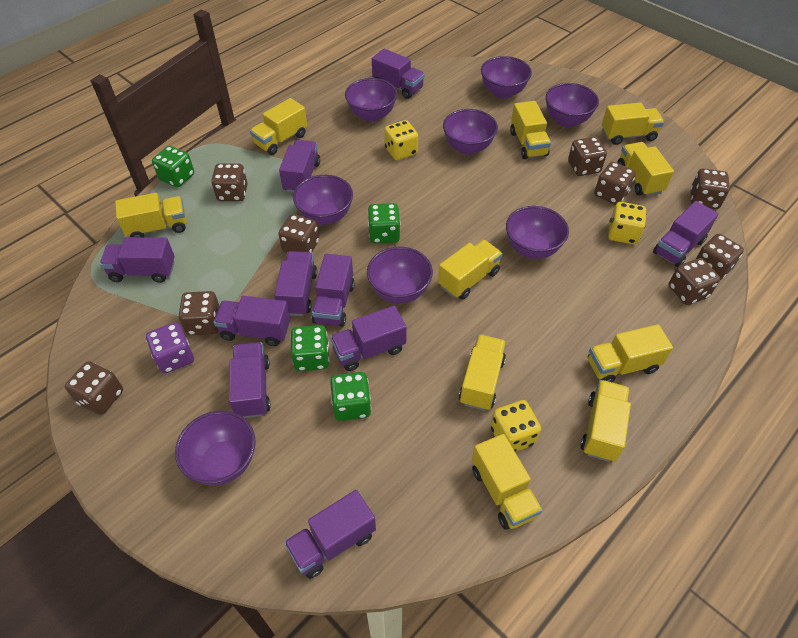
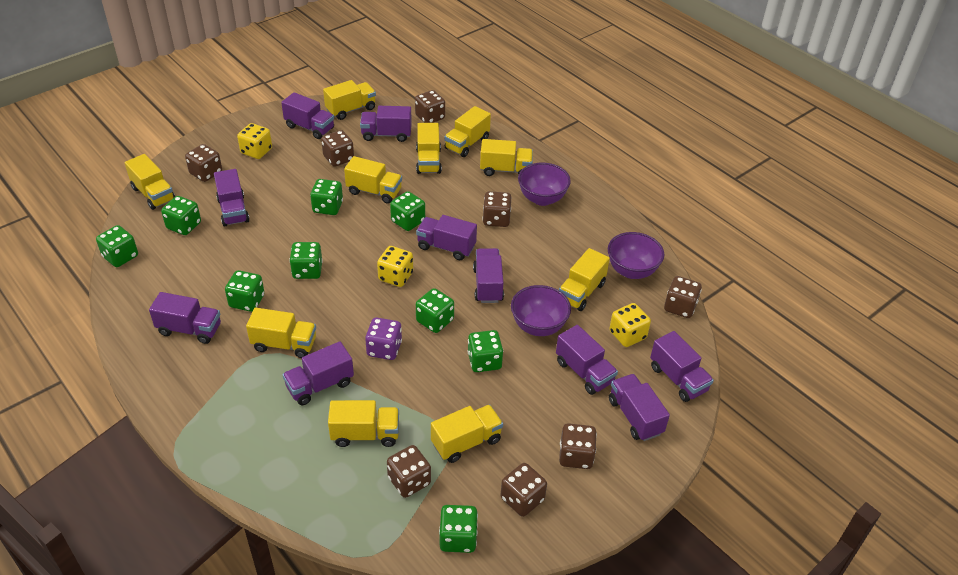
brown dice: 9 -> 8
green dice: 4 -> 9
purple bowl: 8 -> 3

